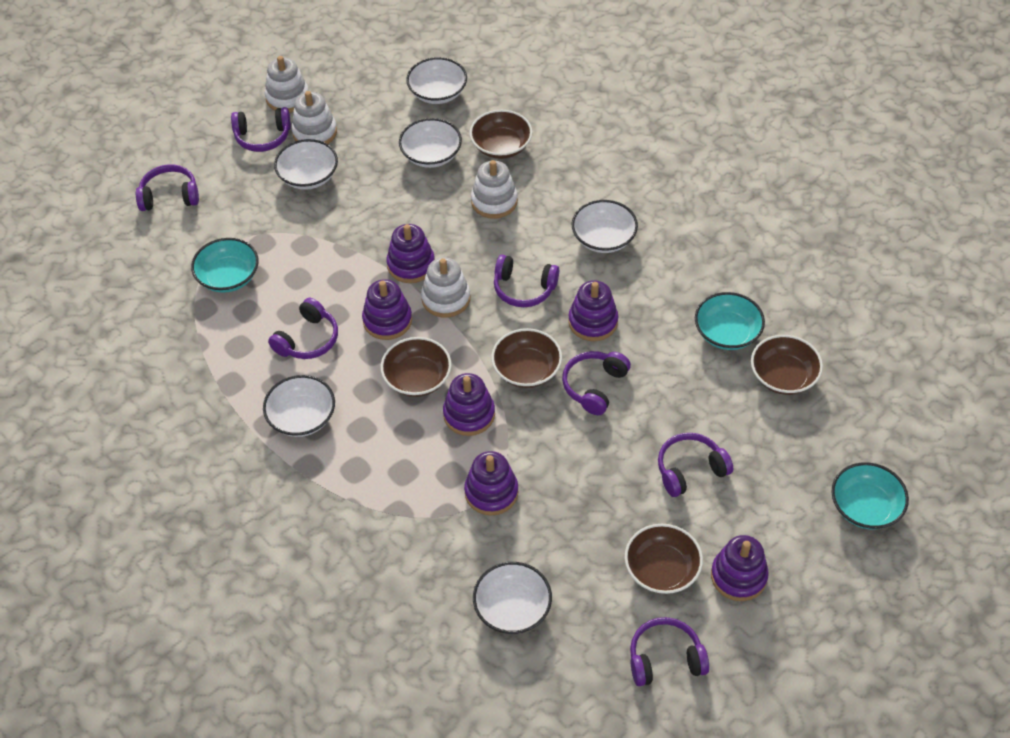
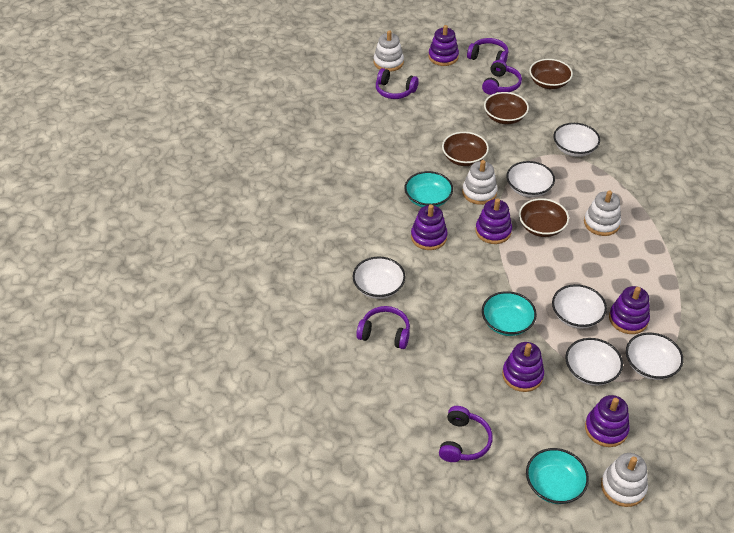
brown bowl: 5 -> 4
purple headphones: 7 -> 5

